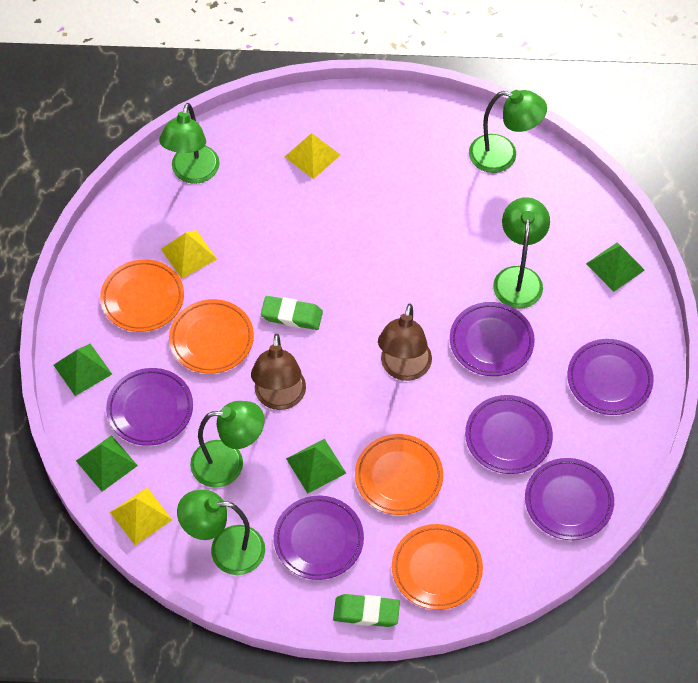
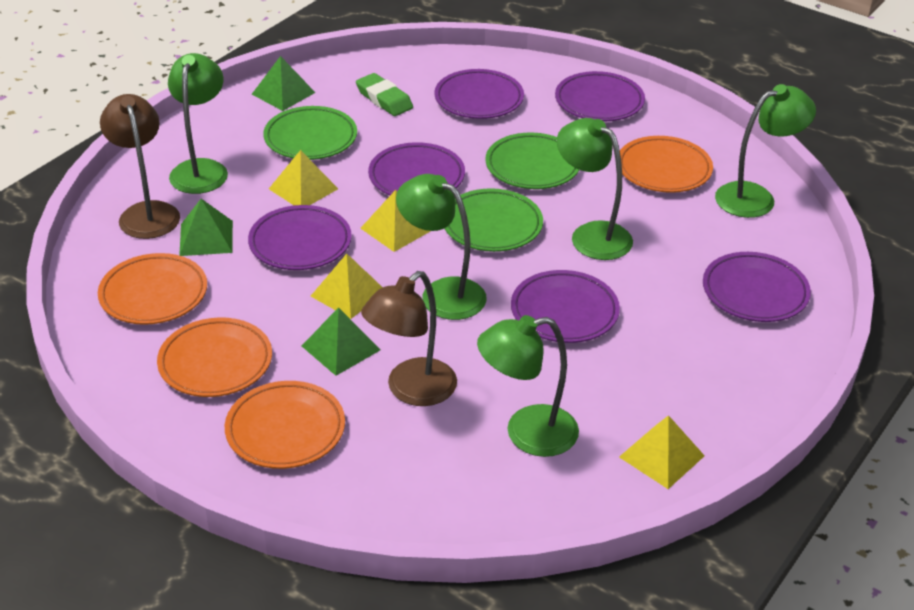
green eraser: 2 -> 1
green plate: 0 -> 3
green pyramid: 4 -> 3
yellow pyramid: 3 -> 4

